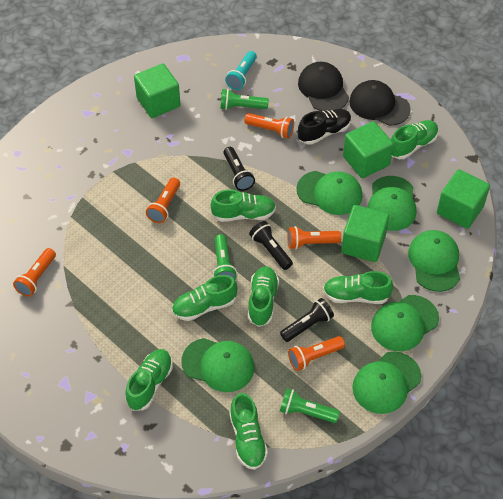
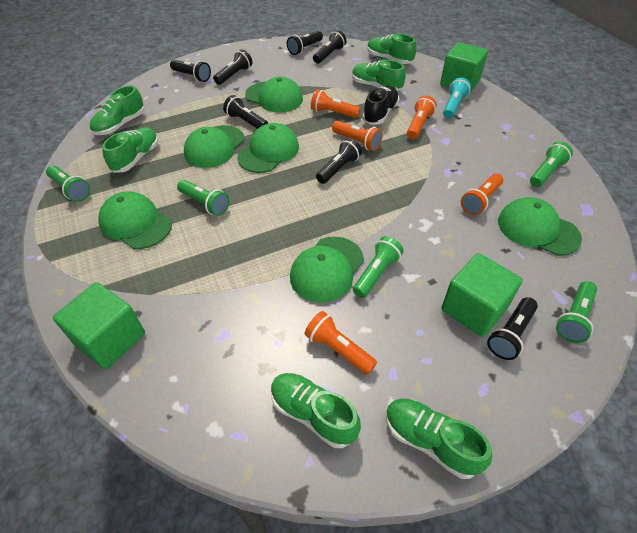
black cap: 2 -> 0
black flashlight: 3 -> 7
green cube: 4 -> 3
green flashlight: 3 -> 5
green shoe: 7 -> 6

